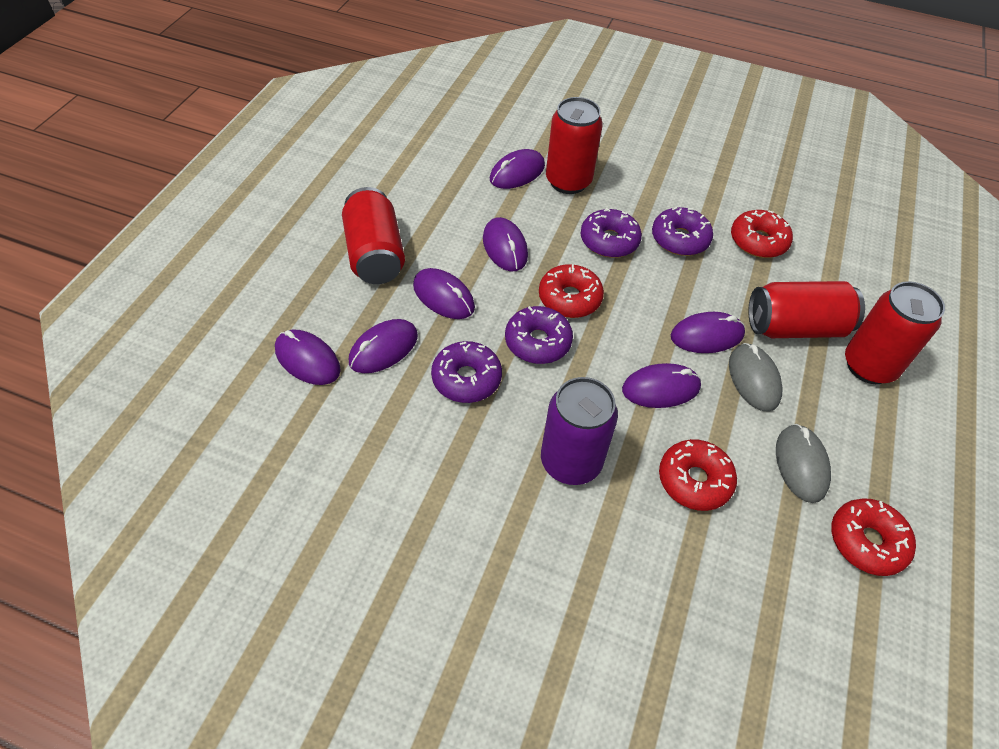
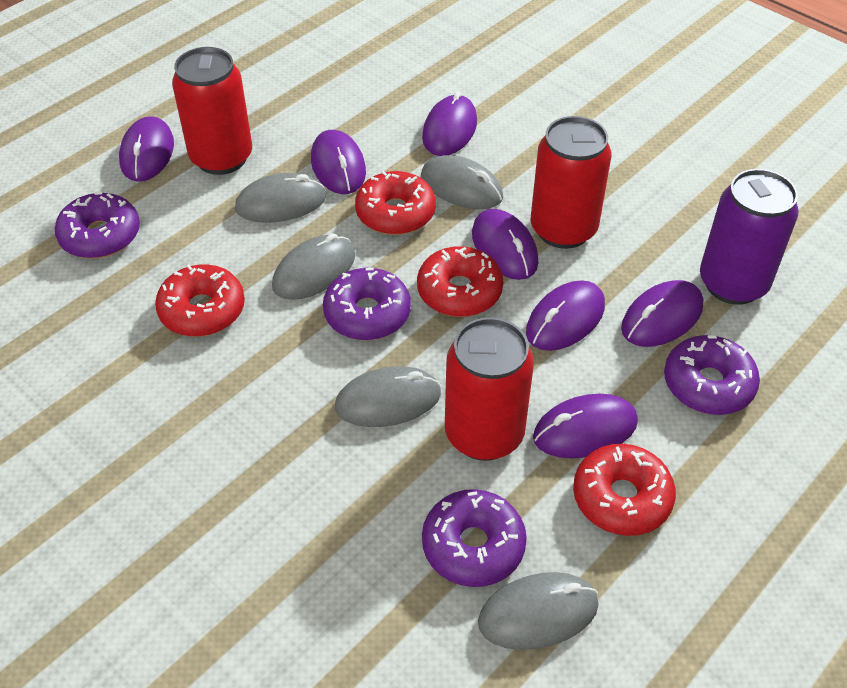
grey mouse: 2 -> 5
red can: 4 -> 3

